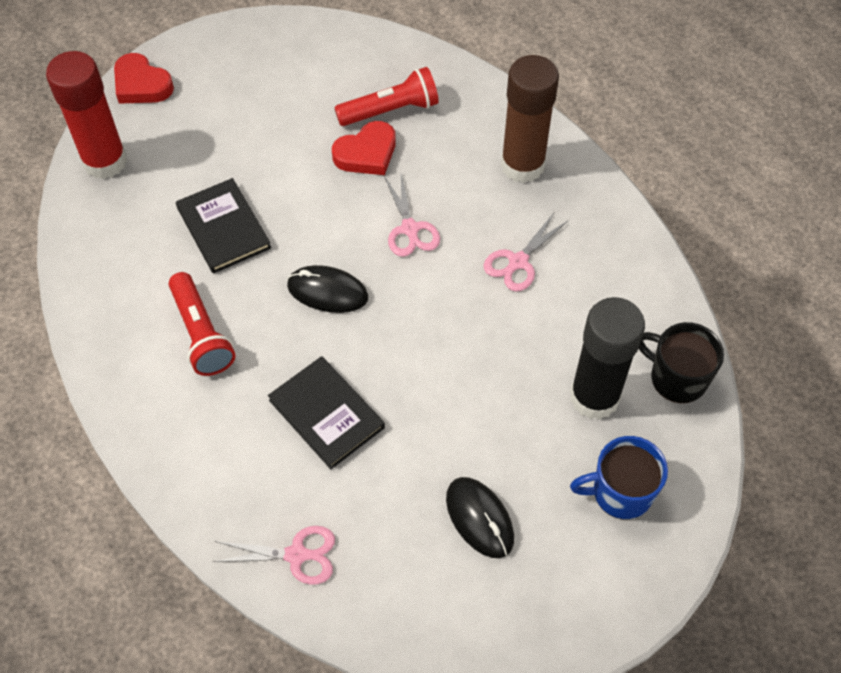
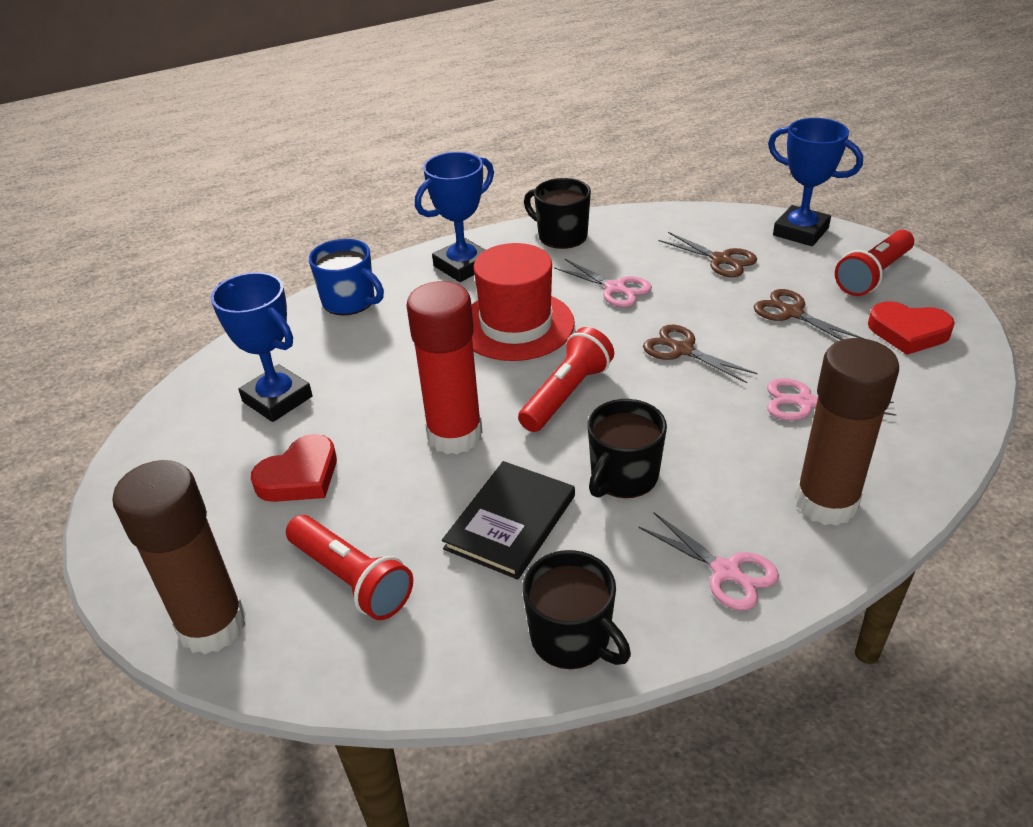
black book: 2 -> 1
black glue stick: 1 -> 0
black mouse: 2 -> 0
black mug: 1 -> 3
blue trophy: 0 -> 3
brown glue stick: 1 -> 2
brown scissors: 0 -> 3
red flashlight: 2 -> 3
red hat: 0 -> 1

